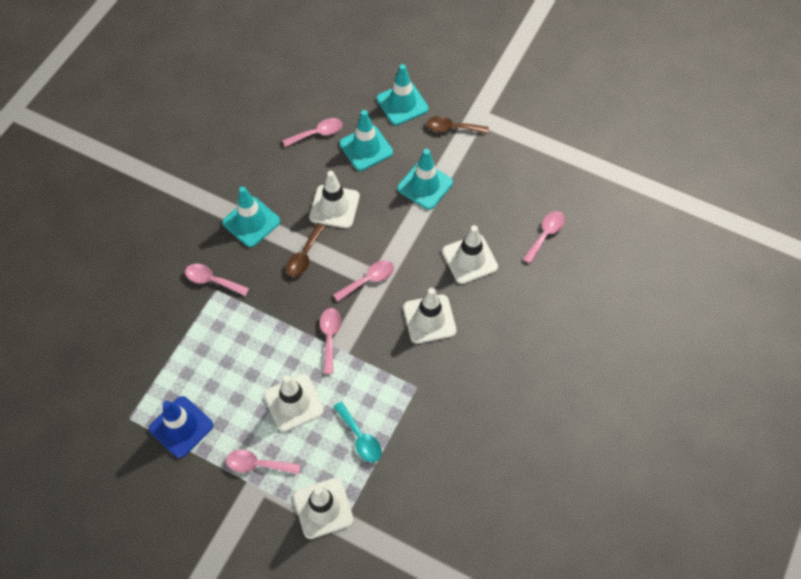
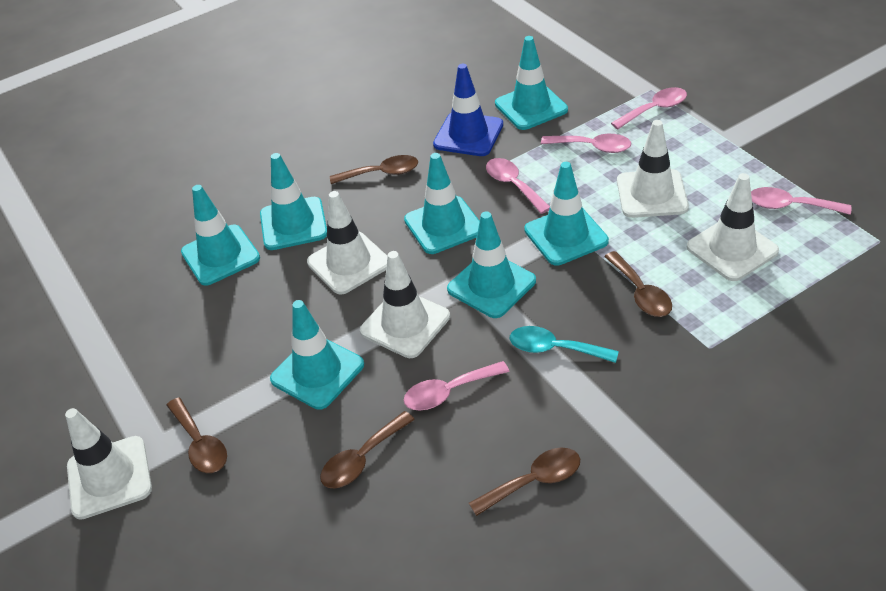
brown spoon: 2 -> 5
pink spoon: 6 -> 5
turquoise traffic cone: 4 -> 7

